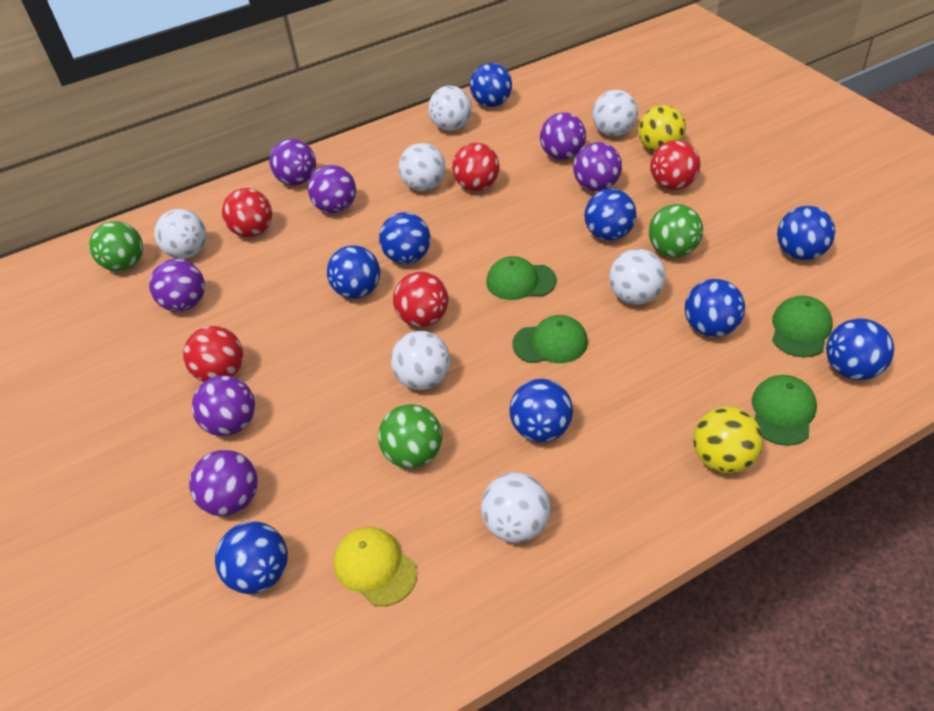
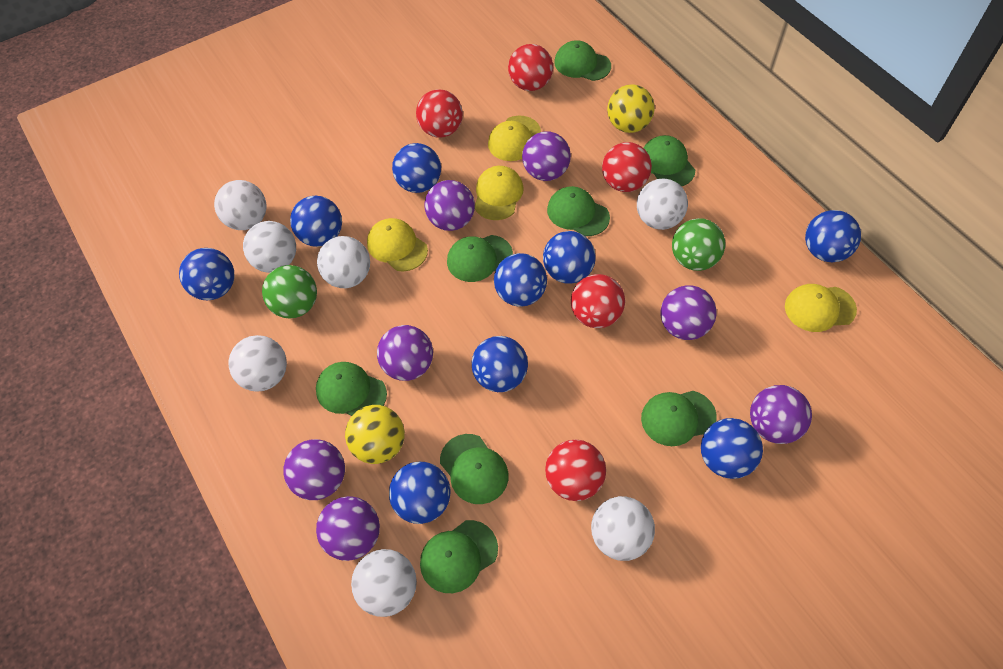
green ball: 3 -> 2
green cap: 4 -> 8
yellow cap: 1 -> 4

